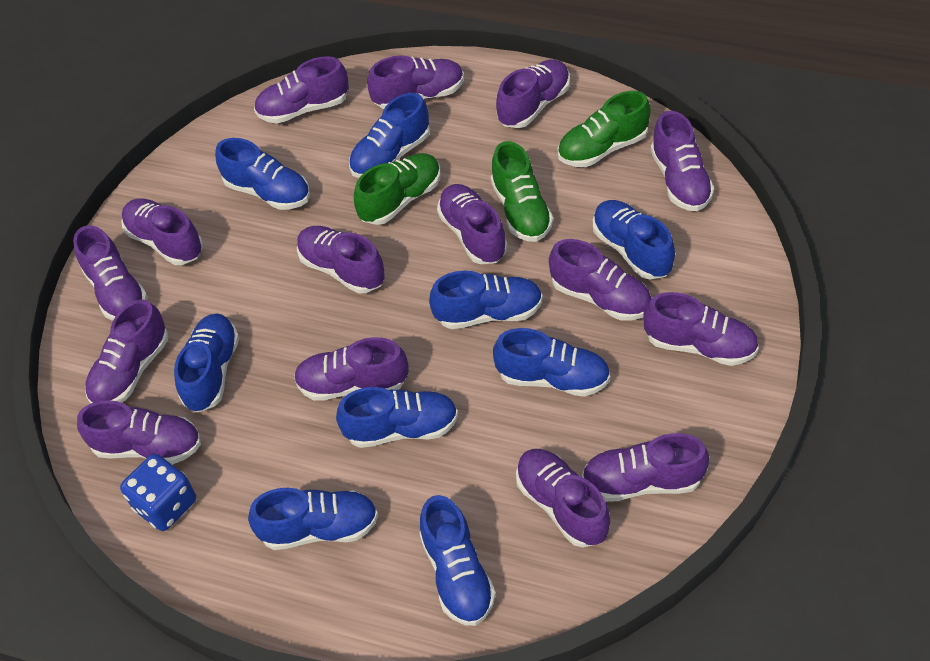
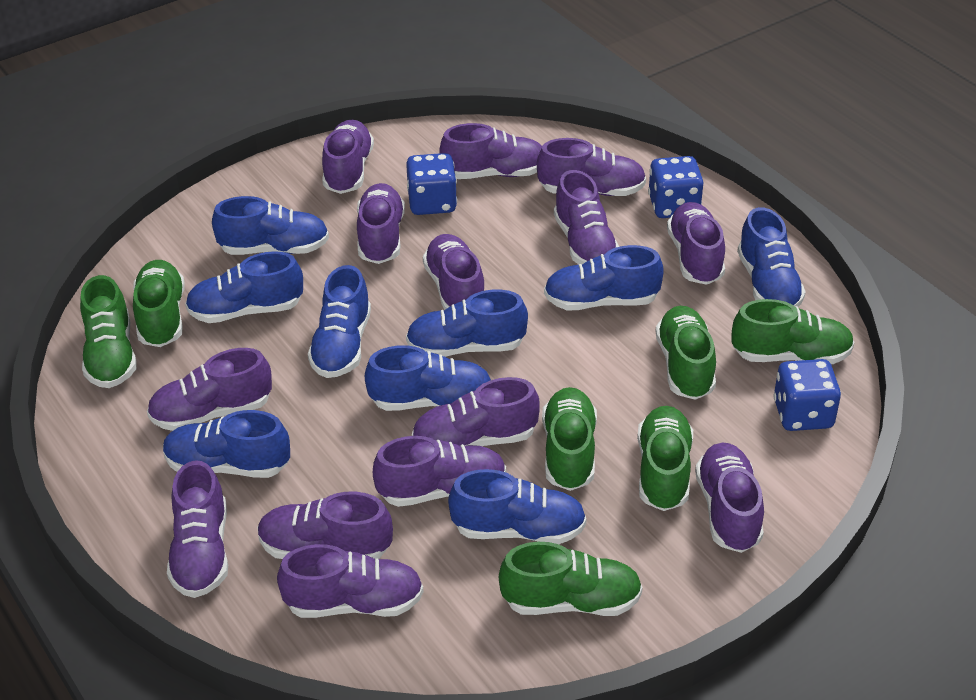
blue dice: 1 -> 3
green shoe: 3 -> 7
purple shoe: 15 -> 14

